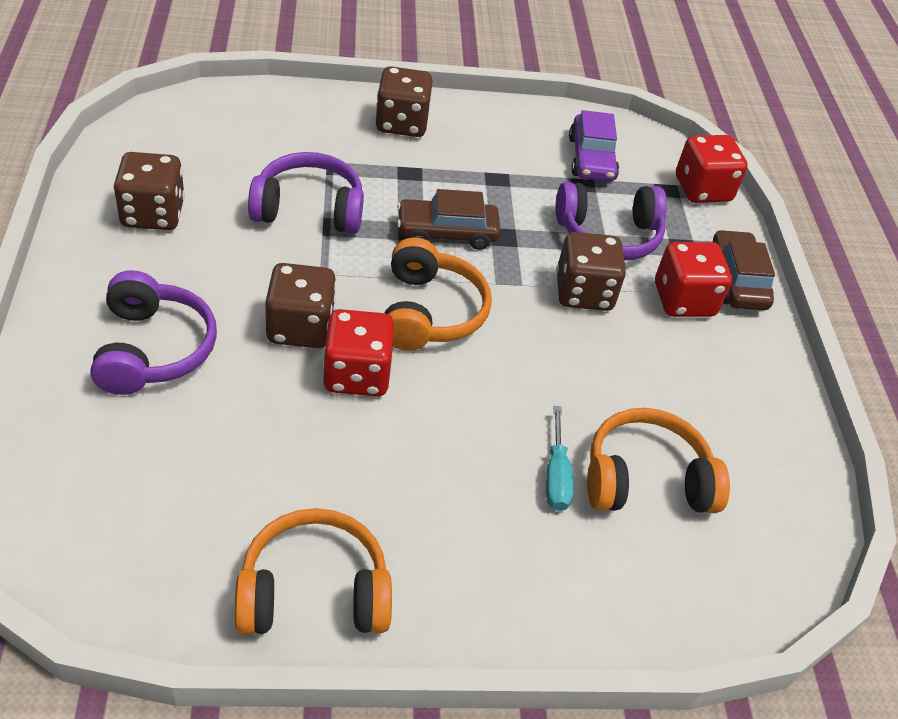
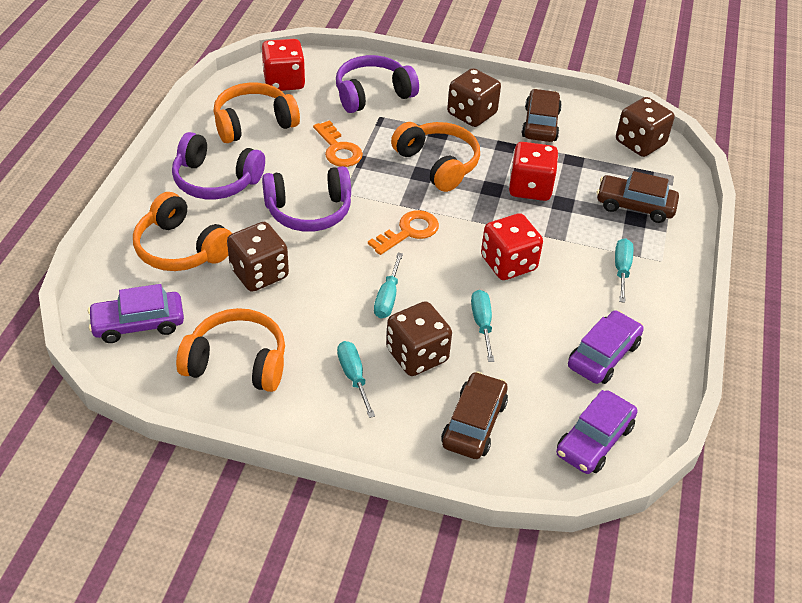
brown car: 2 -> 3
orange headphones: 3 -> 4
orange key: 0 -> 2
purple car: 1 -> 3
turquoise screwdriver: 1 -> 4

